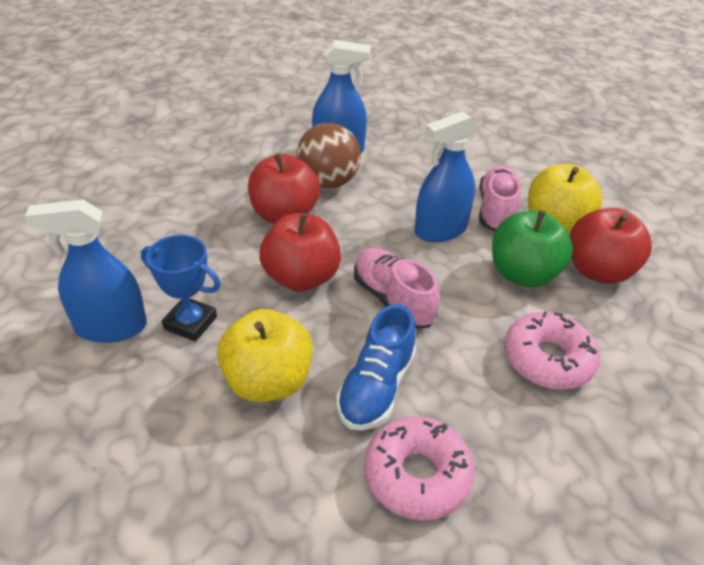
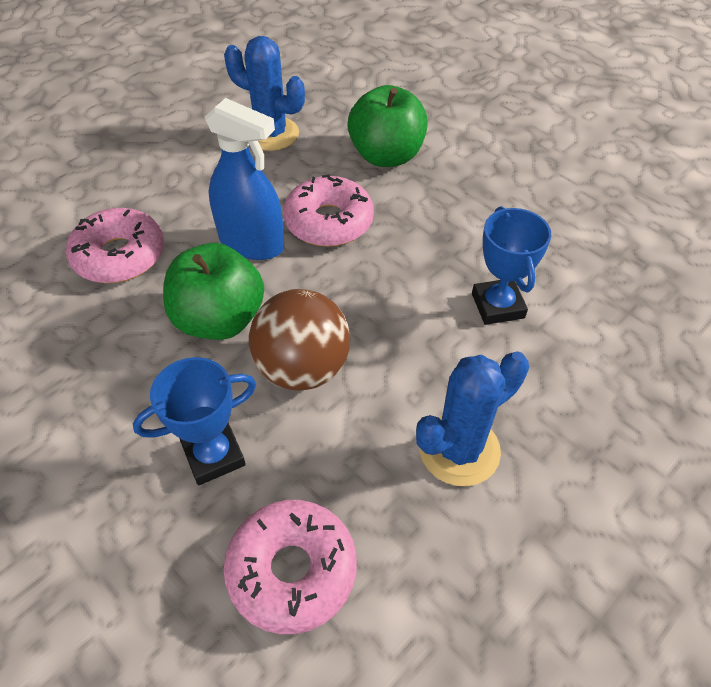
blue cactus: 0 -> 2
blue shoe: 1 -> 0
blue spray bottle: 3 -> 1
blue trophy: 1 -> 2
green apple: 1 -> 2
pink donut: 2 -> 3
pink shoe: 2 -> 0
red apple: 3 -> 0
yellow apple: 2 -> 0

